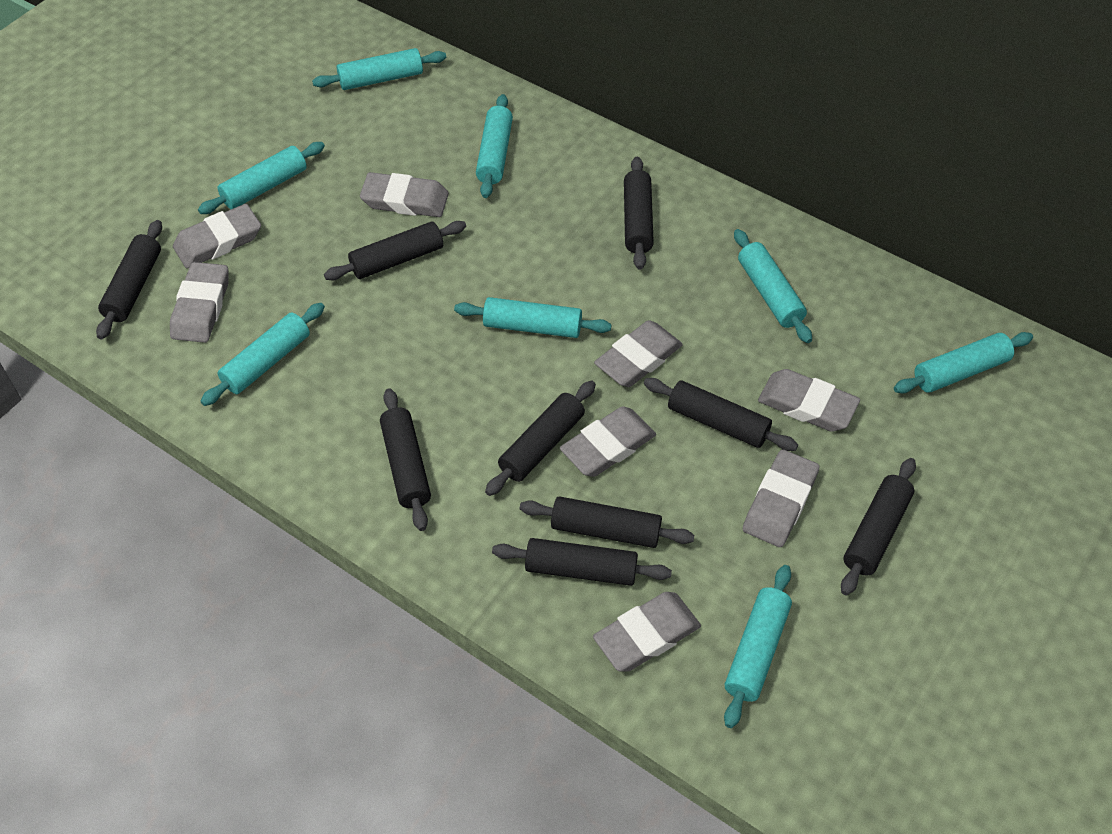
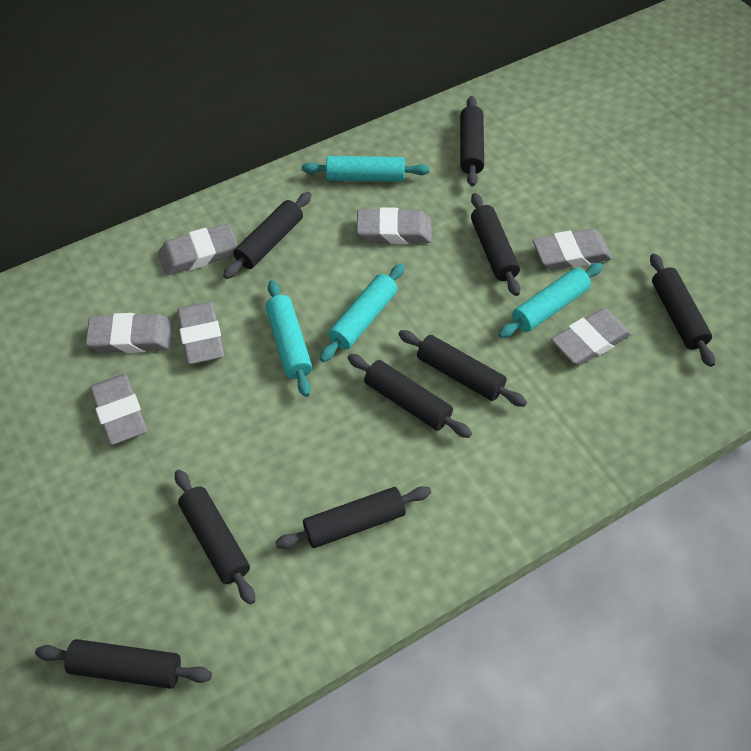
grey eraser: 8 -> 7
turquoise rolling pin: 8 -> 4

